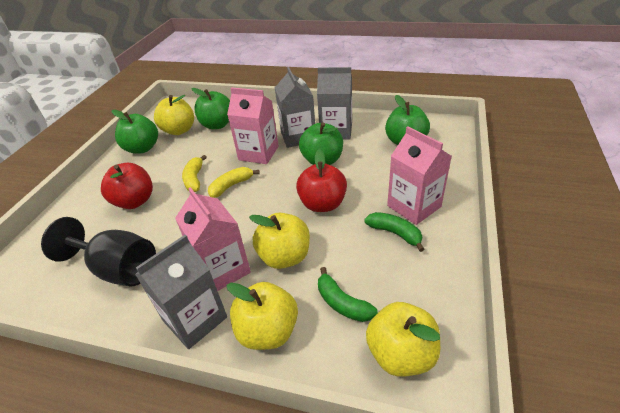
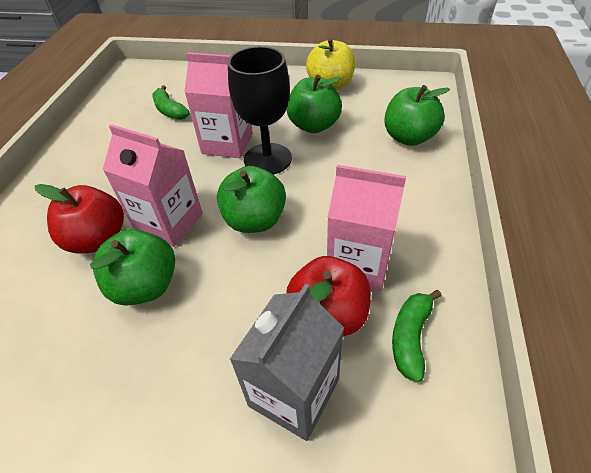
grey carton: 3 -> 1
yellow apple: 4 -> 1
yellow banana: 2 -> 0

